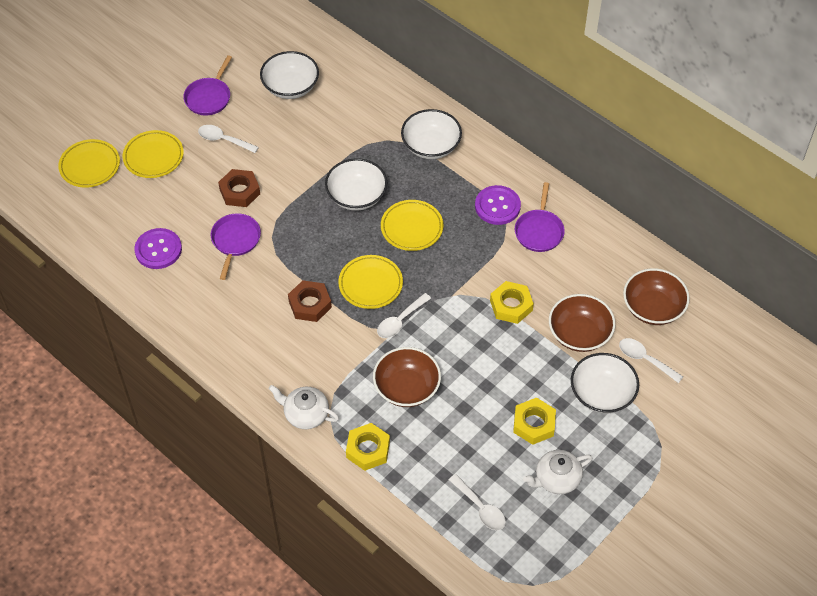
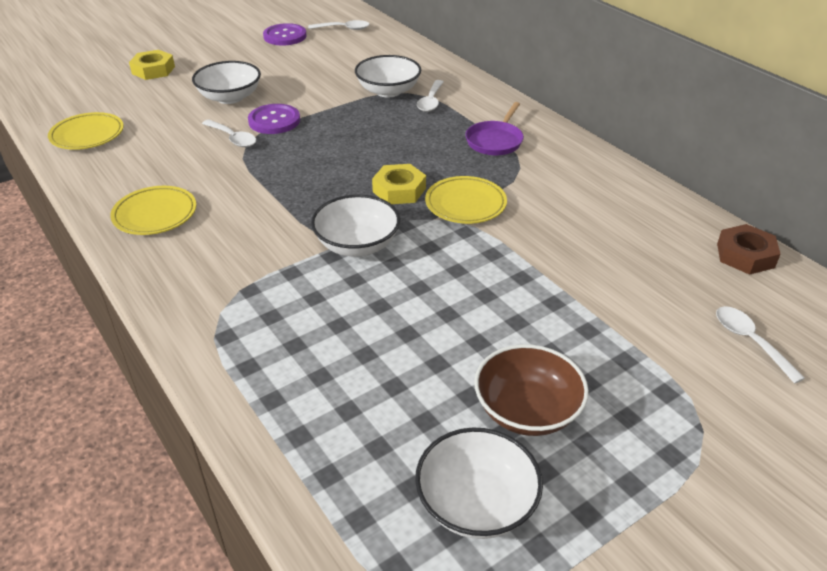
brown bowl: 3 -> 1
brown nut: 2 -> 1
purple pan: 3 -> 1
white teapot: 2 -> 0
yellow nut: 3 -> 2
yellow plate: 4 -> 3

